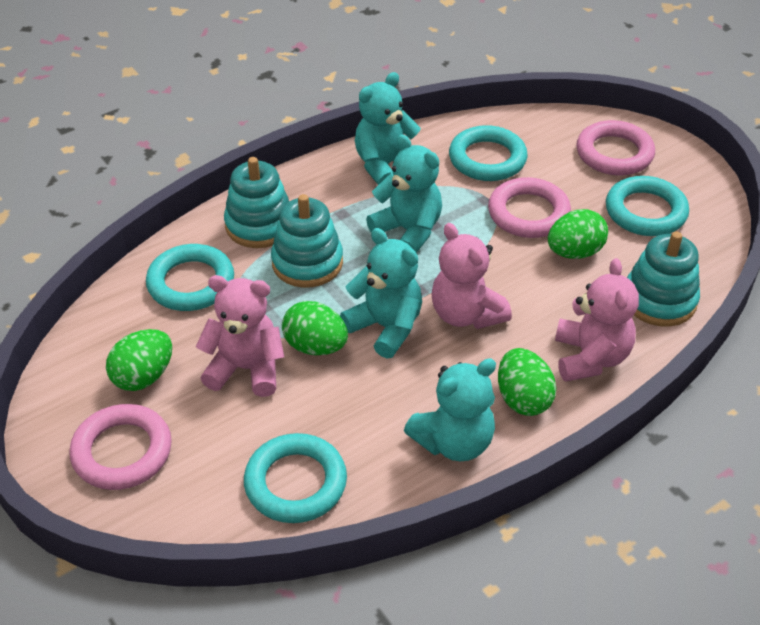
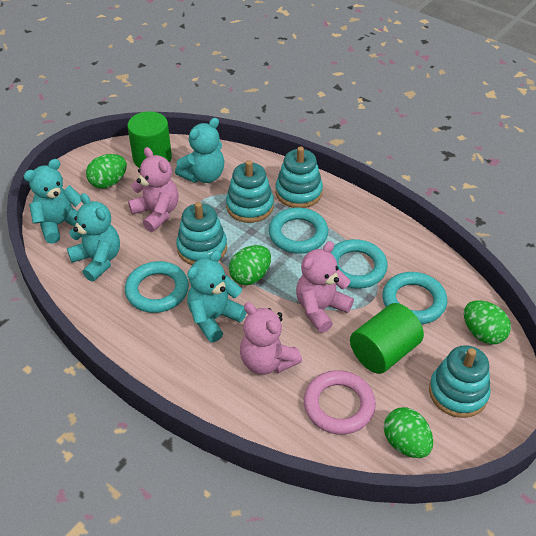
green cylinder: 0 -> 2
pink ring: 3 -> 1
turquoise stacking toy: 3 -> 4

